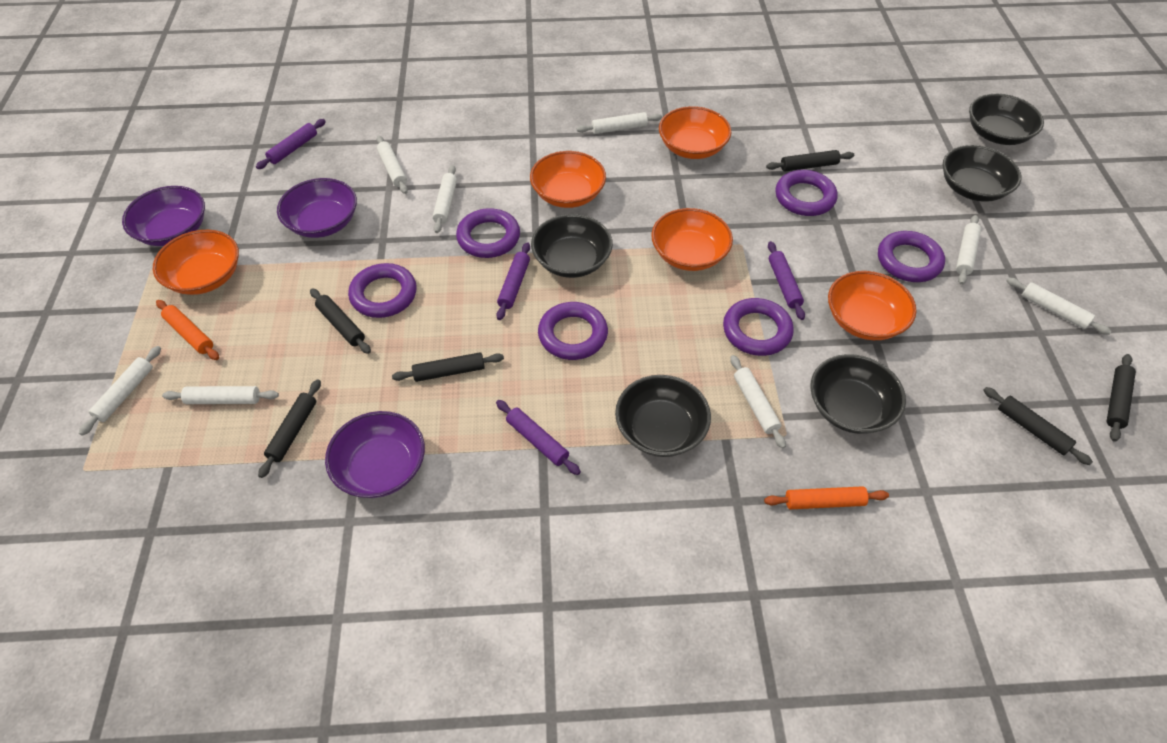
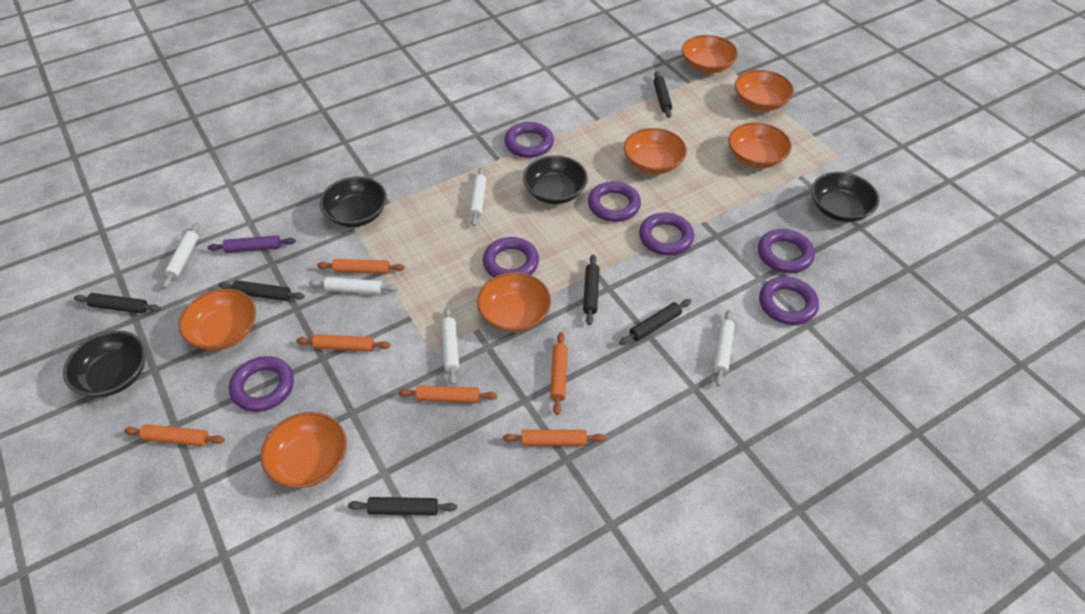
black bowl: 5 -> 4
orange bowl: 5 -> 7
orange rolling pin: 2 -> 6
purple bowl: 3 -> 0
purple ring: 6 -> 7
purple rolling pin: 4 -> 1
white rolling pin: 8 -> 5

